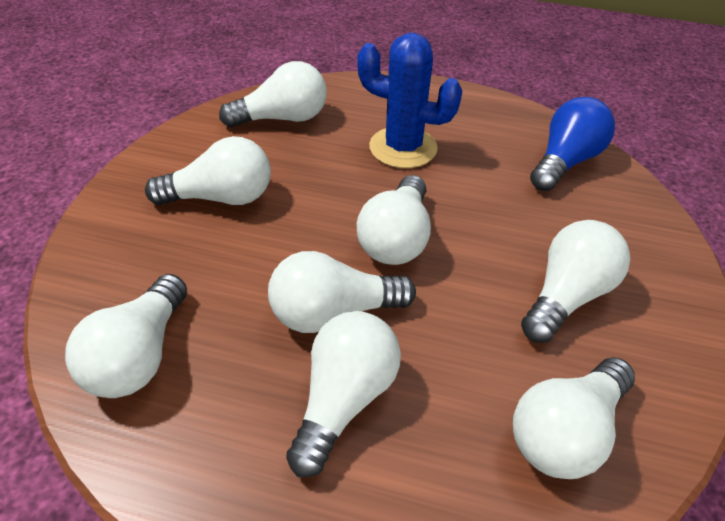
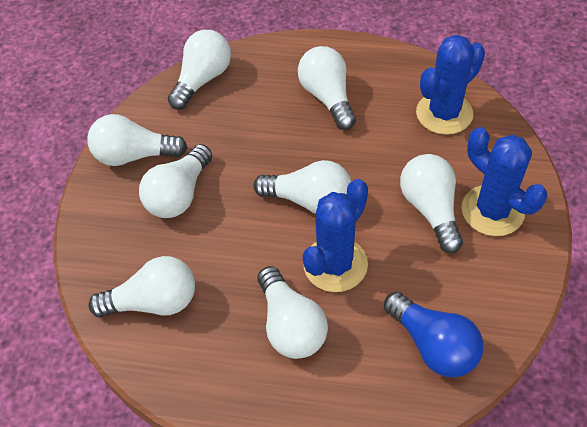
blue cactus: 1 -> 3

